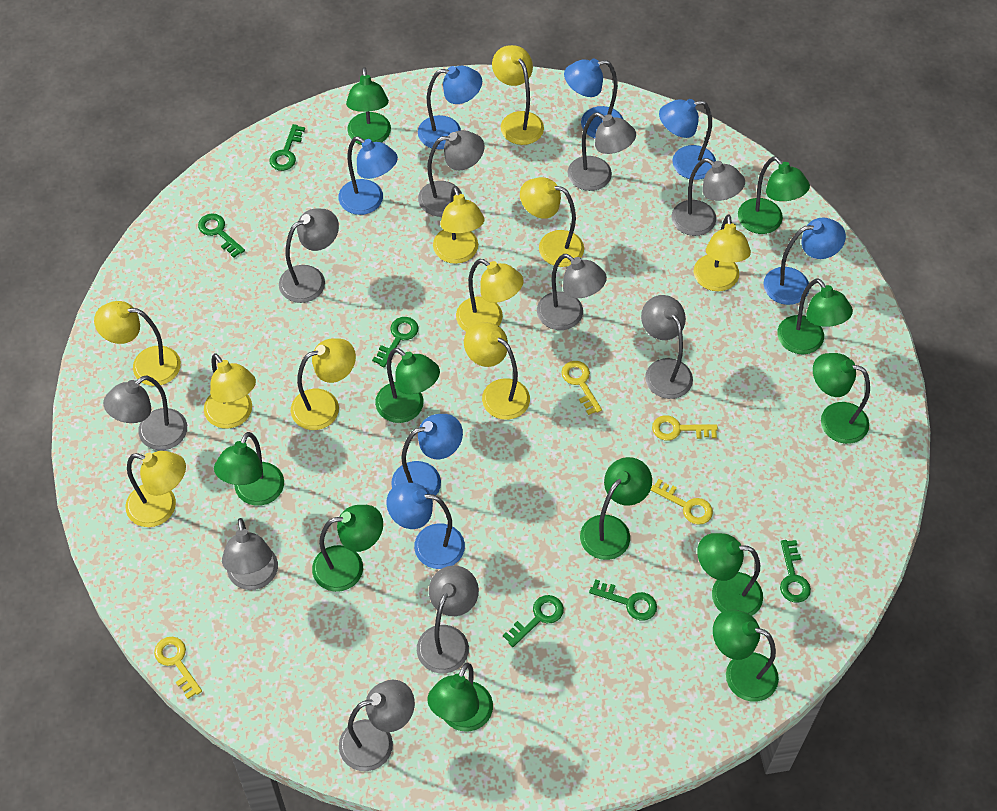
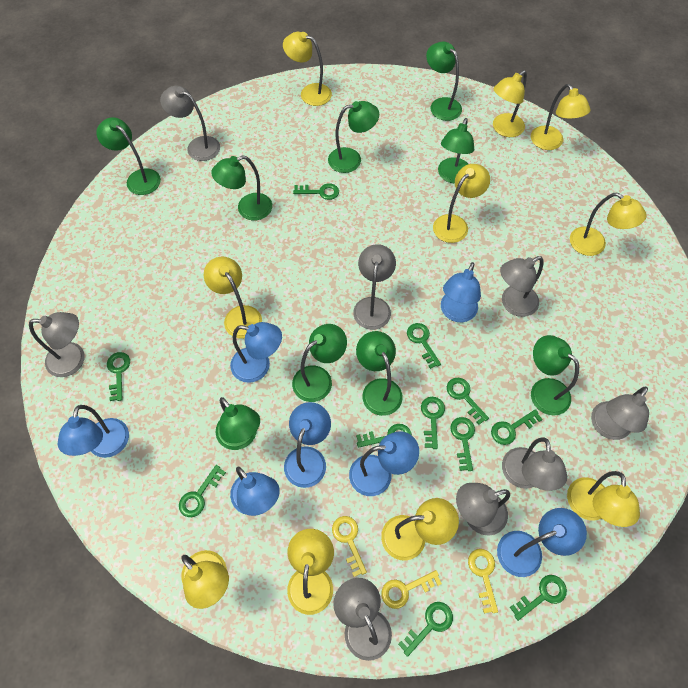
green key: 6 -> 11
green lamp: 11 -> 9
grey lamp: 10 -> 8
yellow key: 4 -> 3

